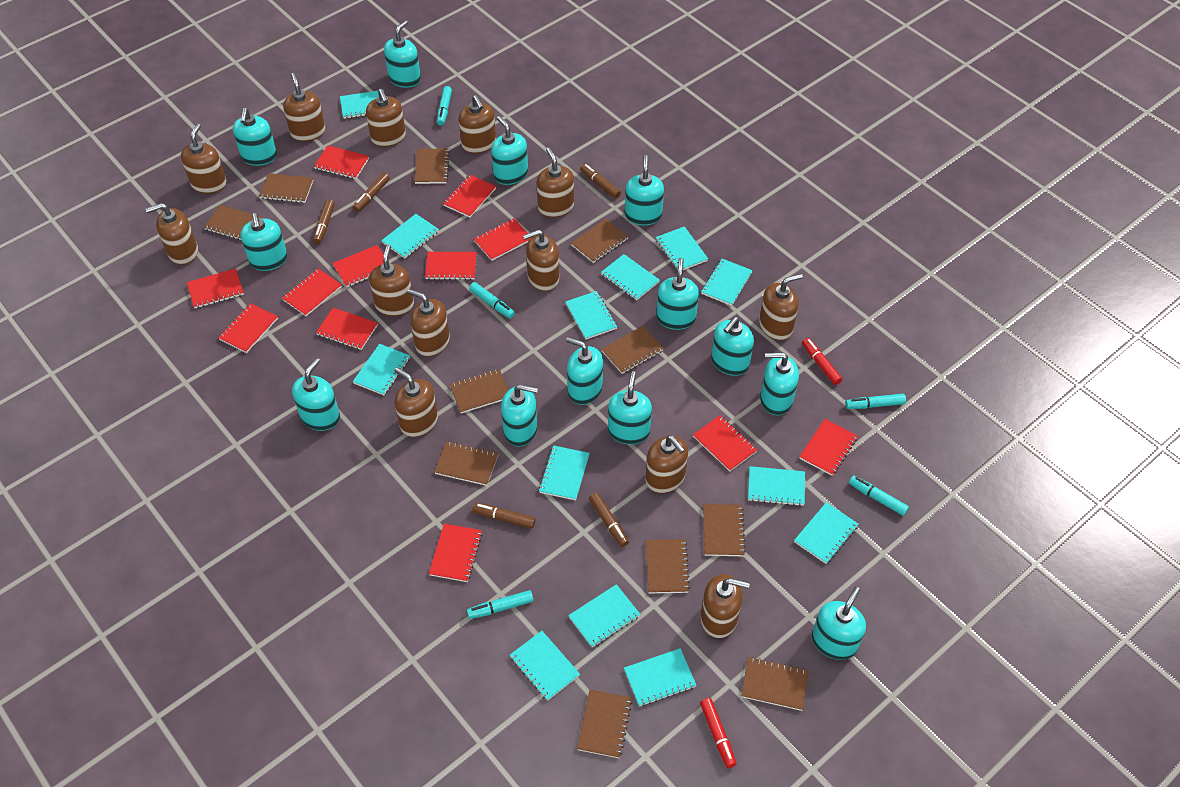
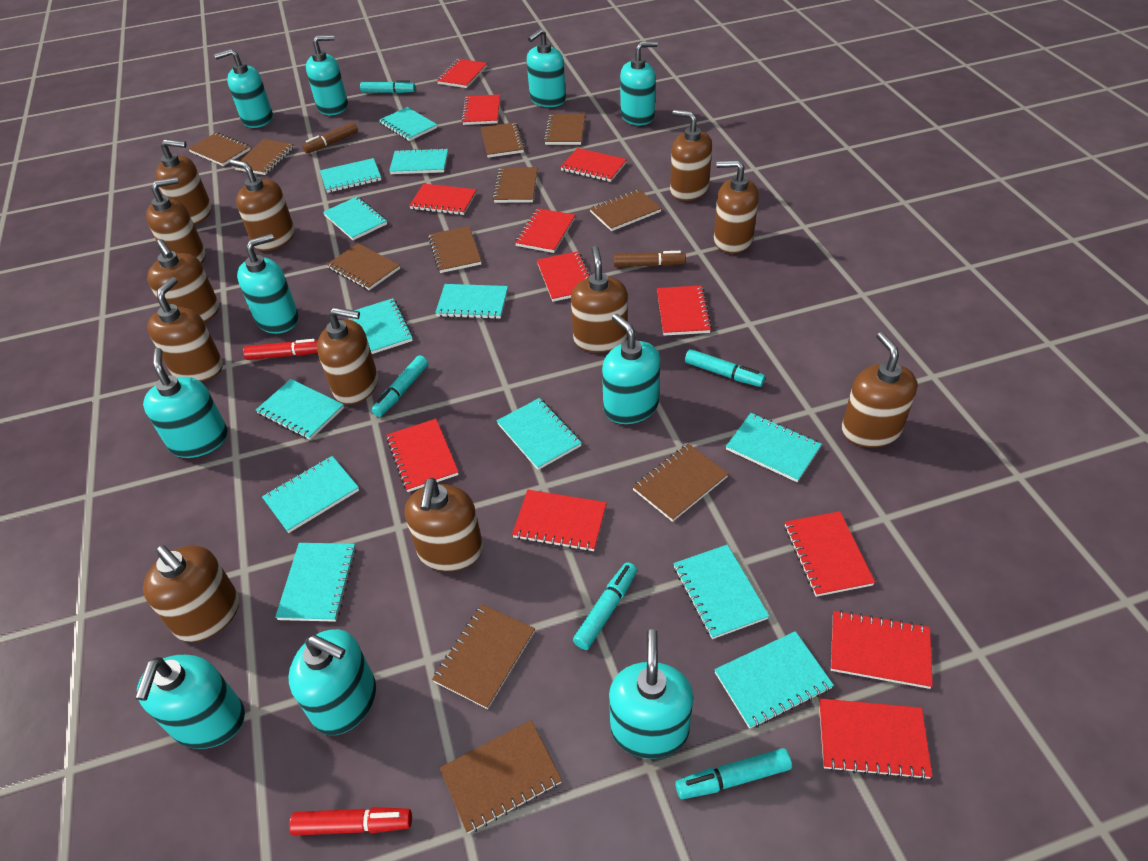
brown marker: 5 -> 2
brown soap dispenser: 13 -> 12
turquoise soap dispenser: 13 -> 10

